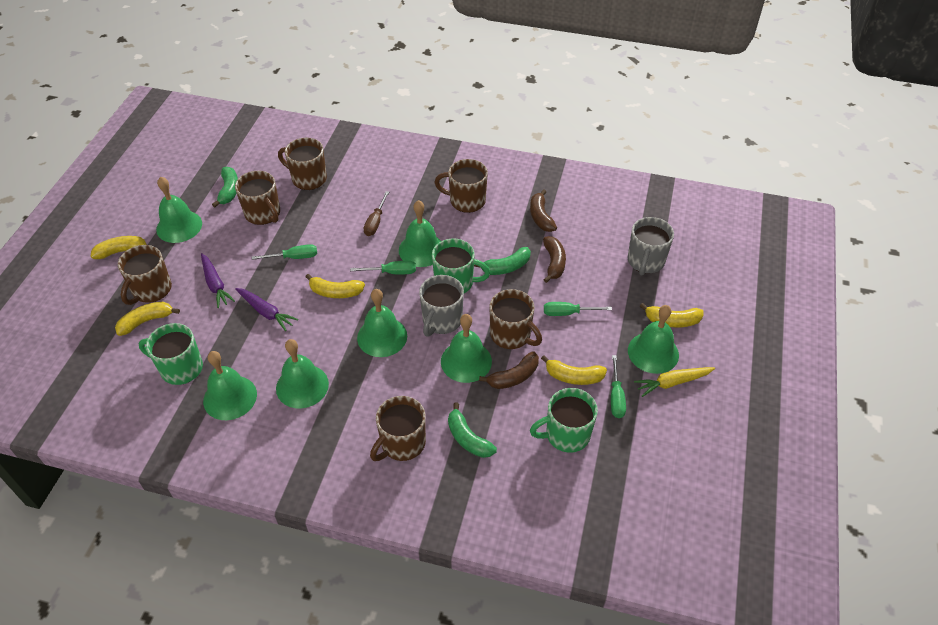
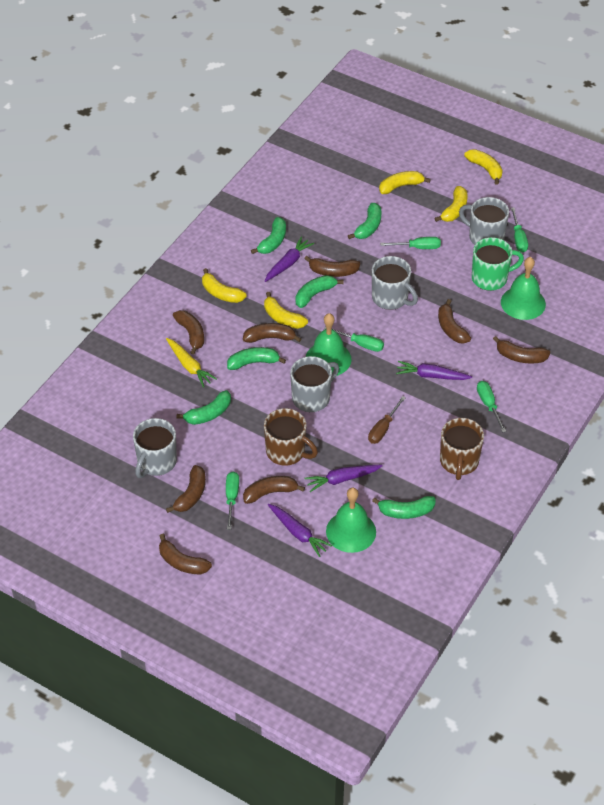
brown banana: 3 -> 8
brown mug: 6 -> 2
green banana: 3 -> 6
green bell: 7 -> 3
green mug: 3 -> 1
green screwdriver: 4 -> 5
grey mug: 2 -> 4
purple carrot: 2 -> 4

